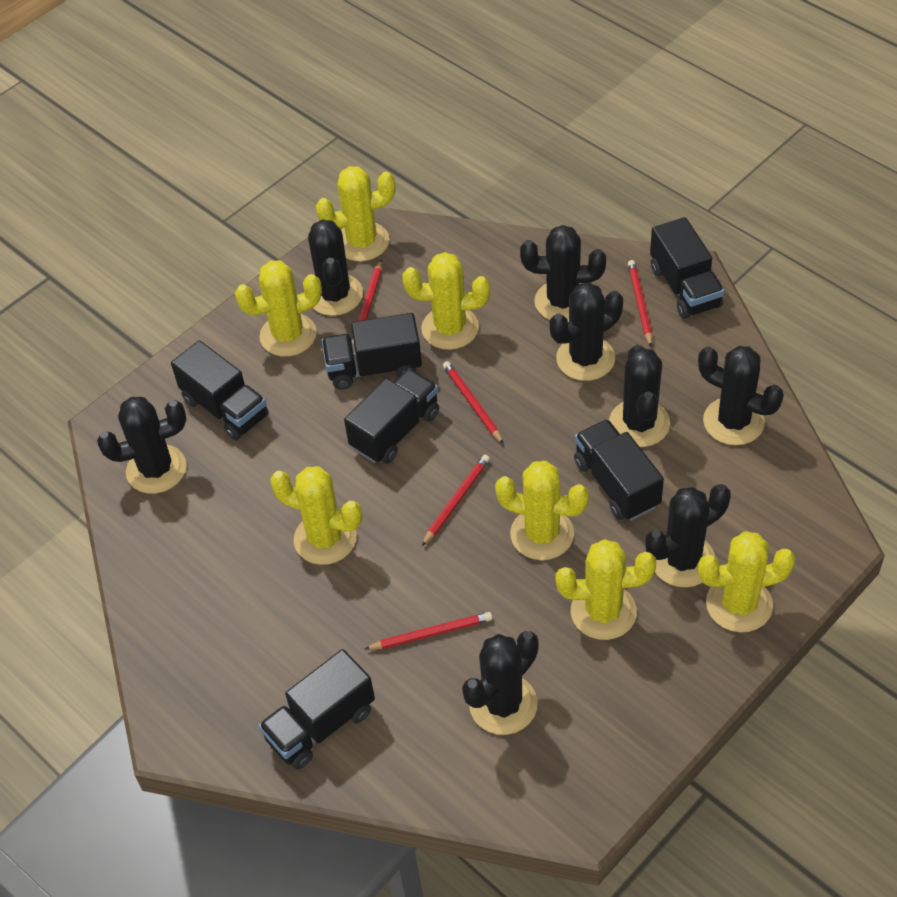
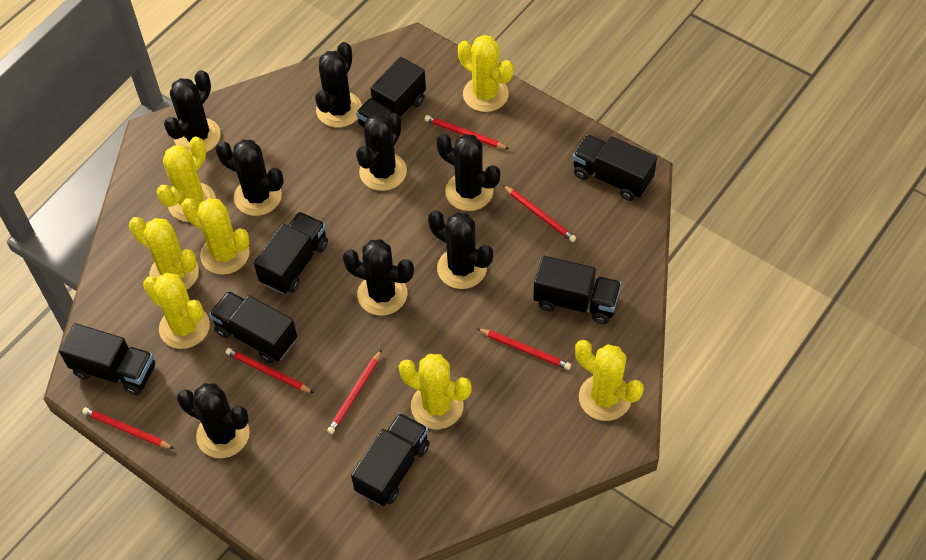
black truck: 6 -> 7
red pencil: 5 -> 6

